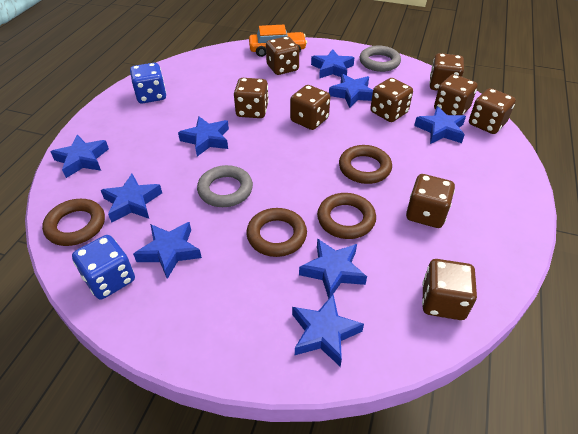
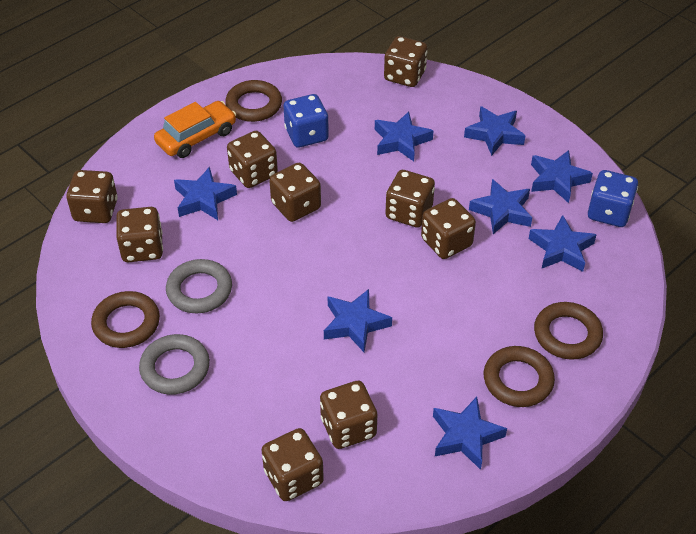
blue star: 9 -> 8

